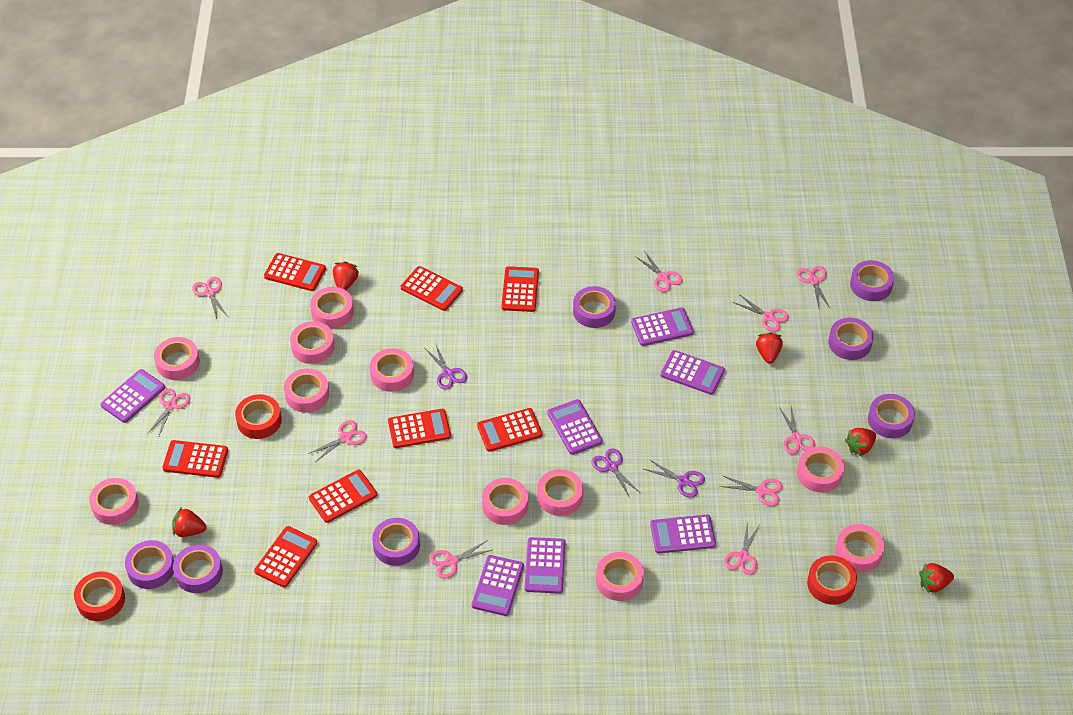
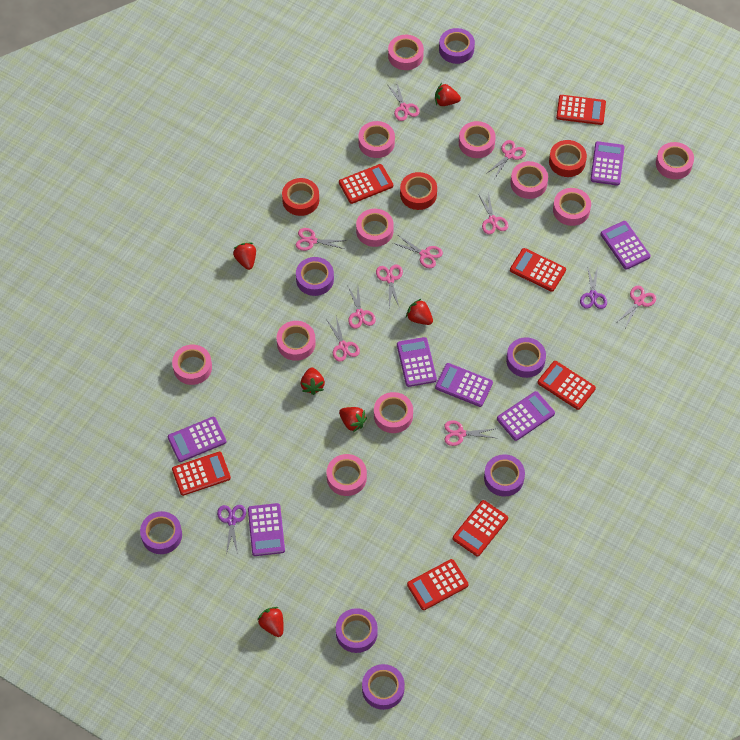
purple scissors: 3 -> 2
red calculator: 8 -> 7
red strawberry: 5 -> 6

